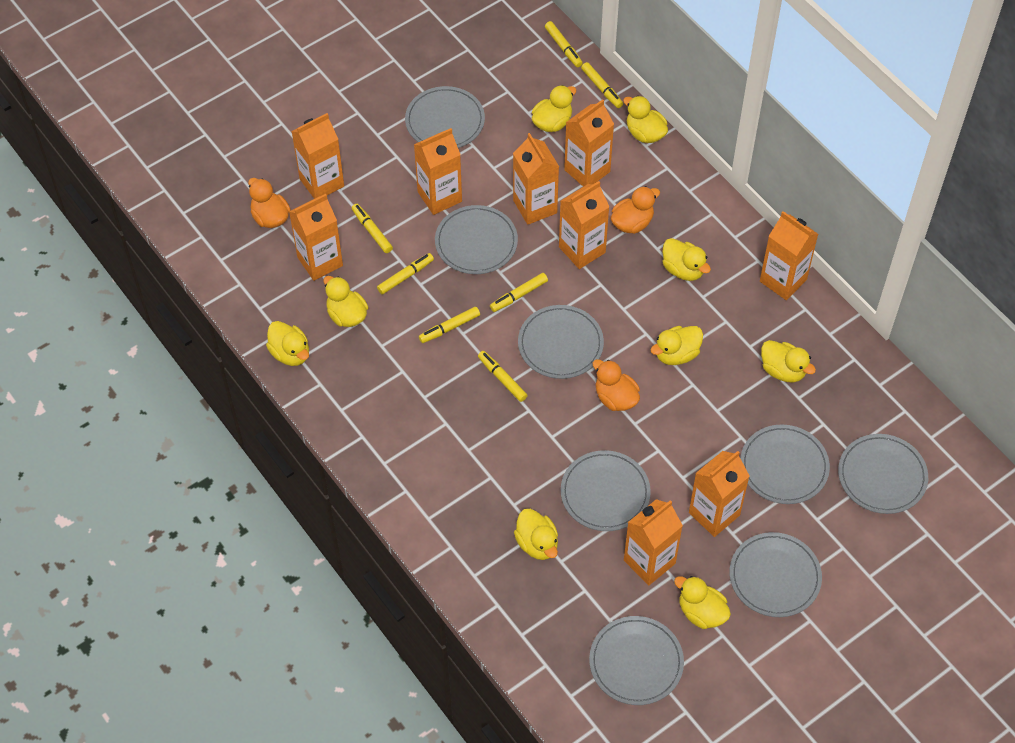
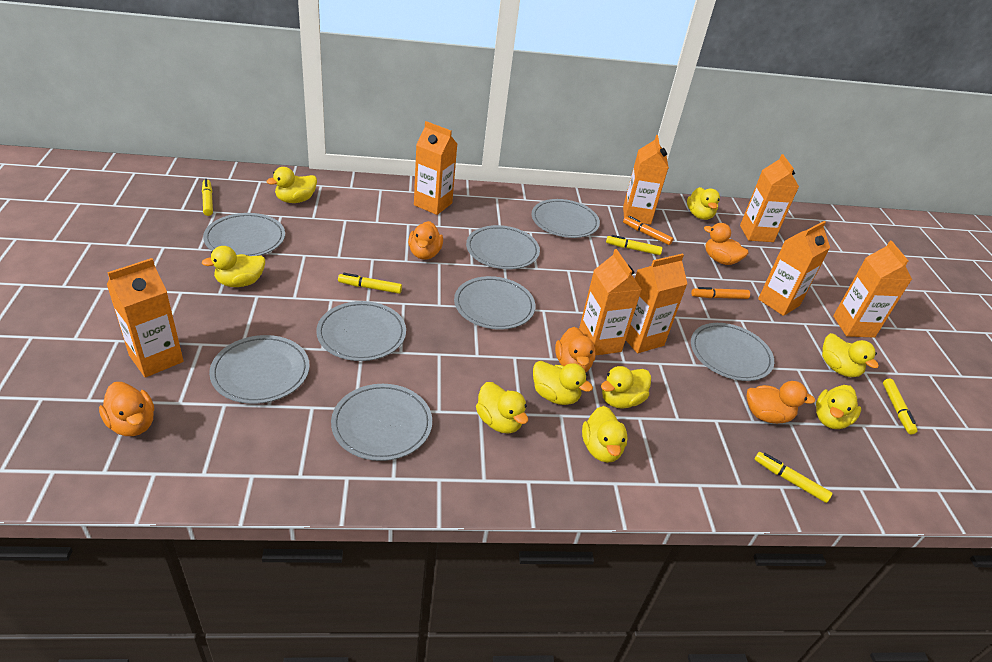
orange carton: 9 -> 8
orange duck: 3 -> 5
orange marker: 0 -> 2
yellow marker: 7 -> 5

